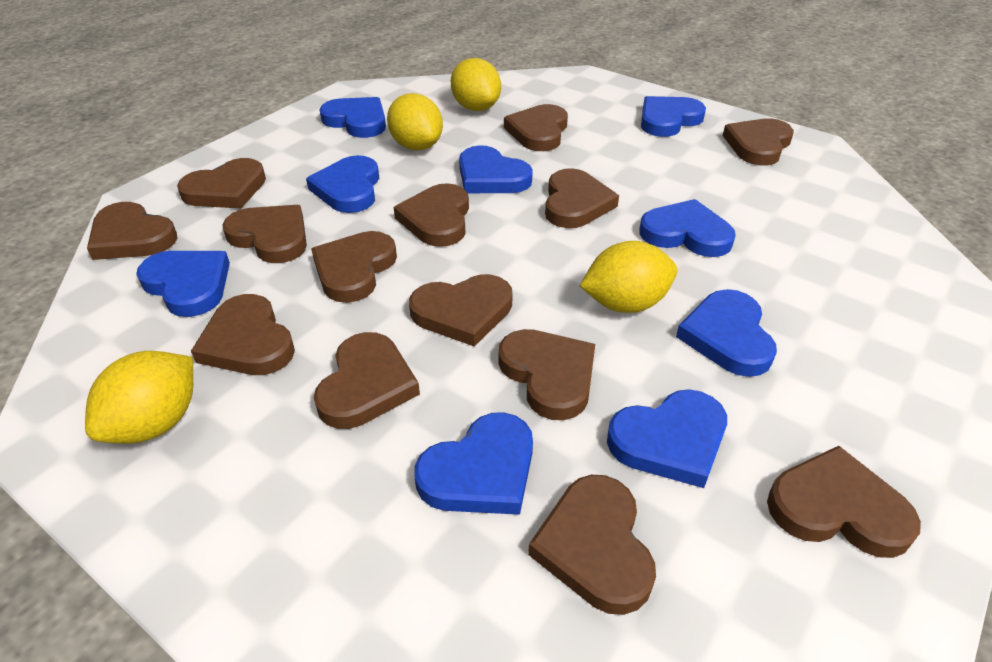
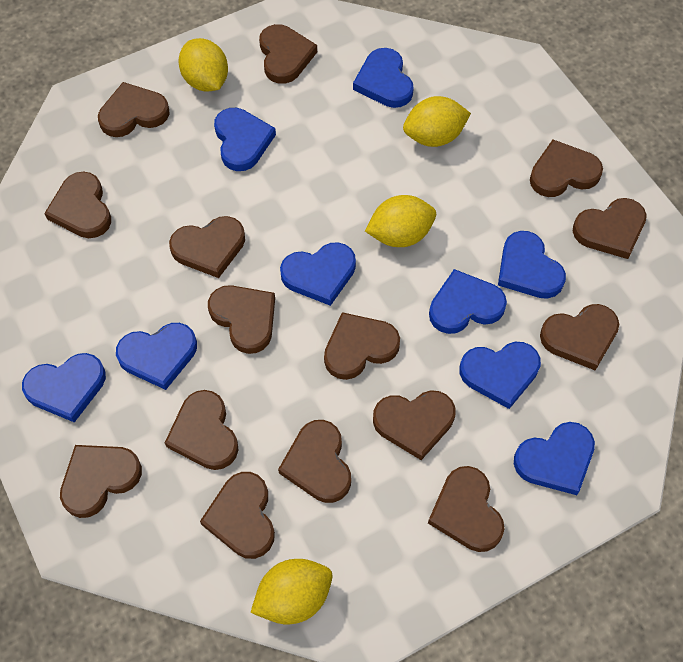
brown heart: 14 -> 15

